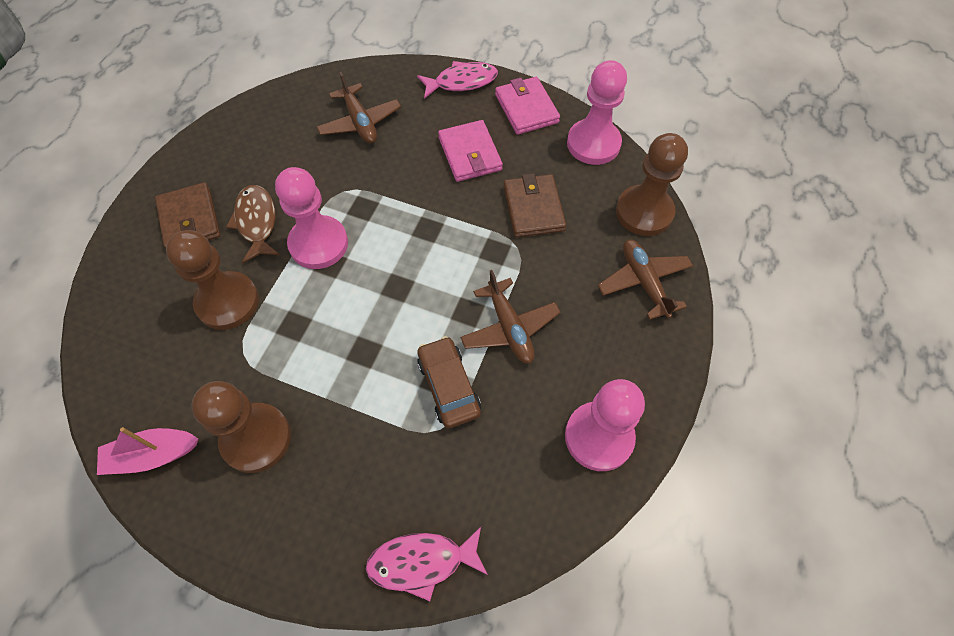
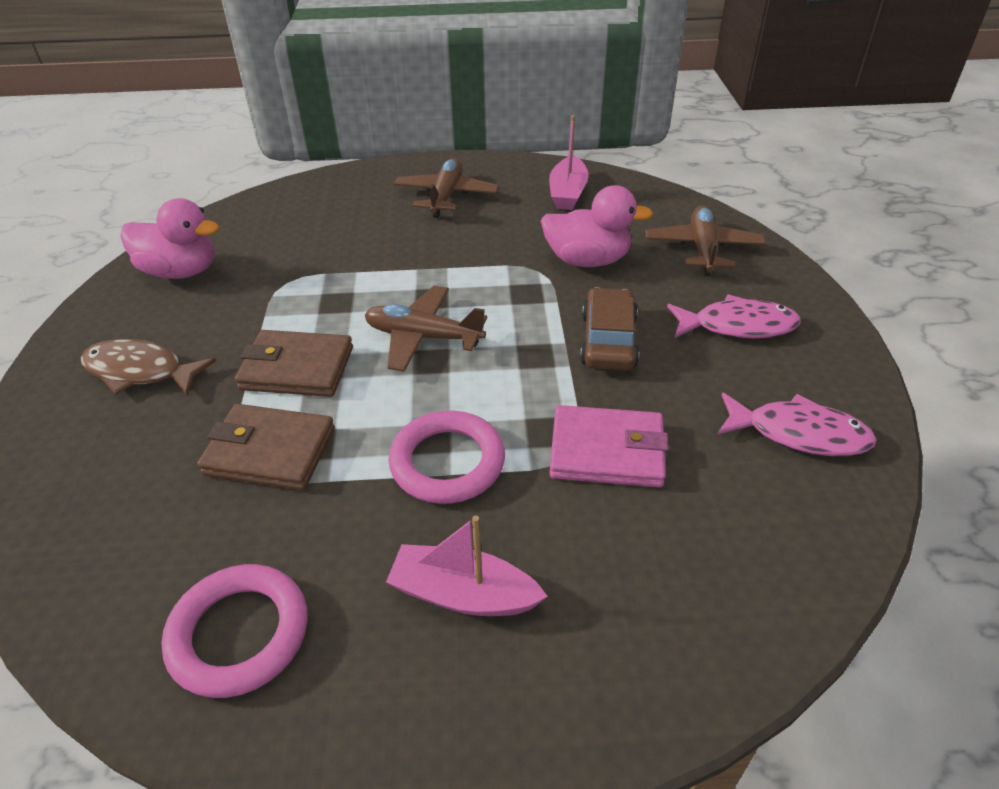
brown pawn: 3 -> 0
pink boat: 1 -> 2
pink duck: 0 -> 2
pink pawn: 3 -> 0
pink ring: 0 -> 2
pink wallet: 2 -> 1

